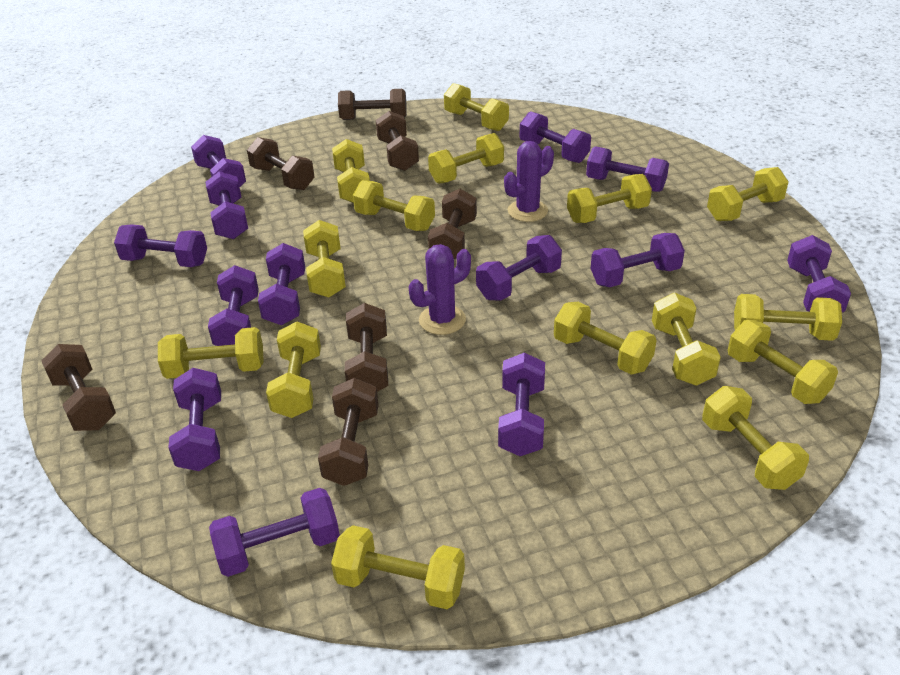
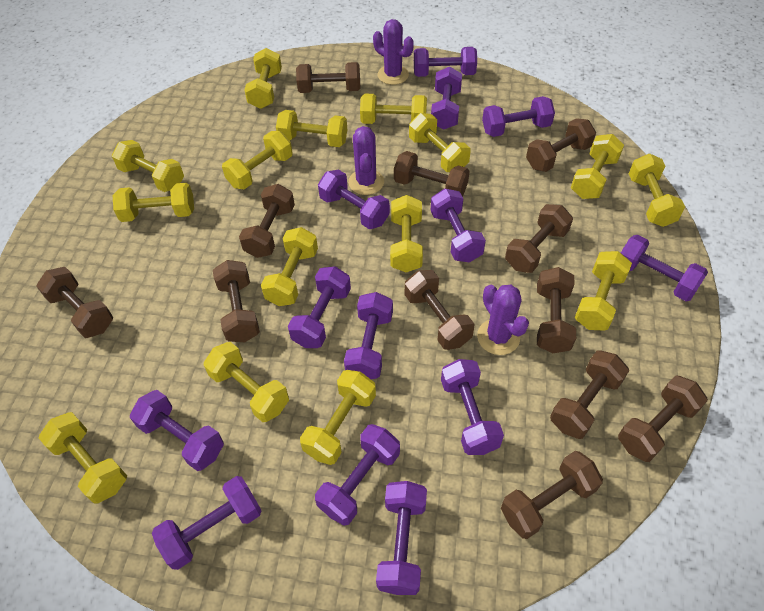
brown dumbbell: 7 -> 12
purple cactus: 2 -> 3

